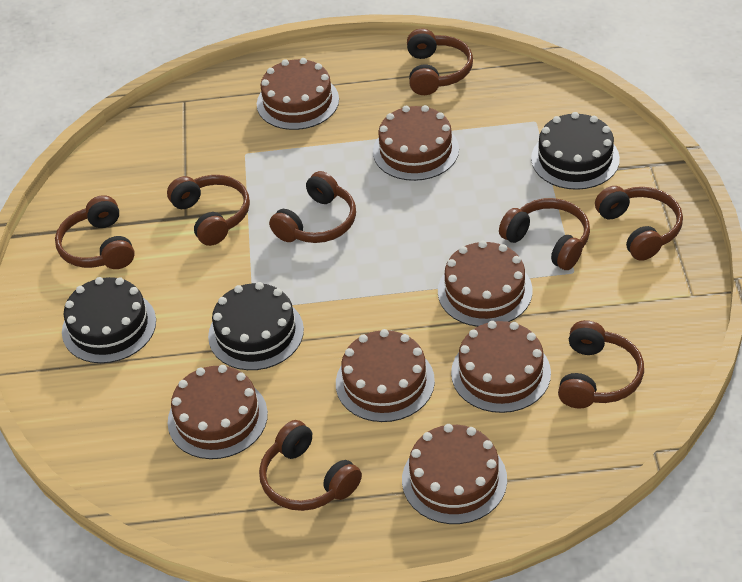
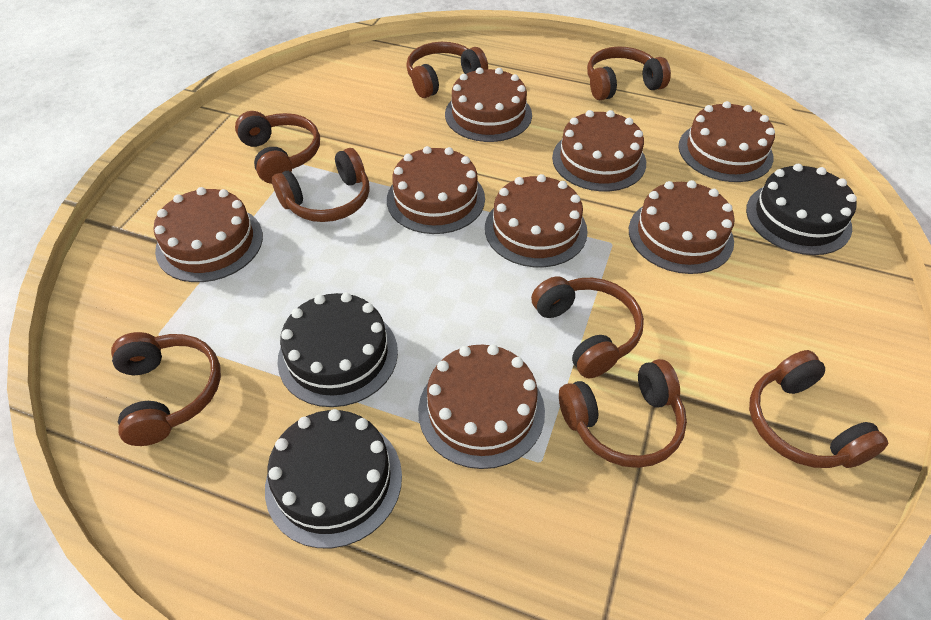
brown cake: 7 -> 8

